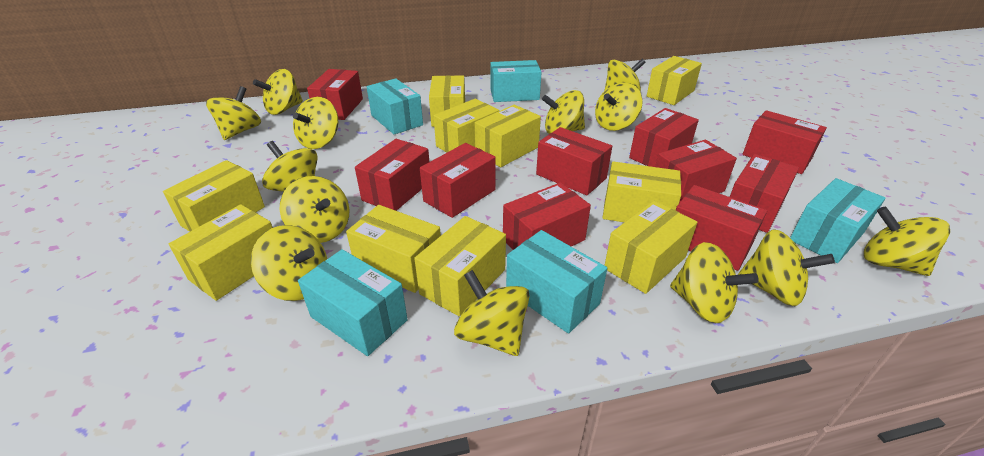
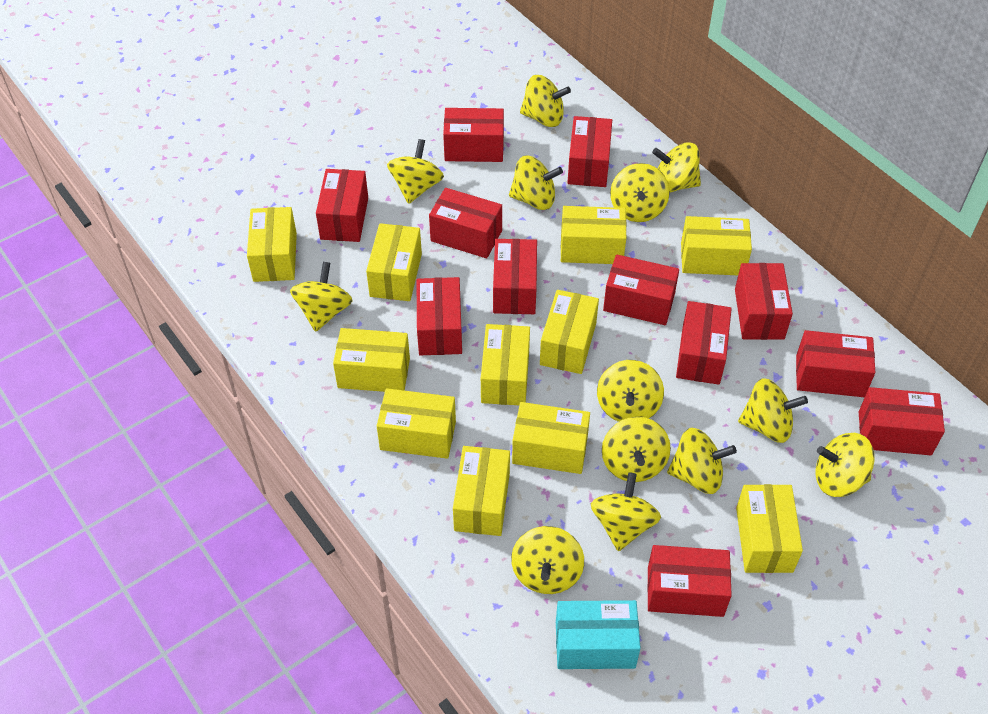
red box: 10 -> 12
turquoise box: 5 -> 1
yellow box: 10 -> 11

